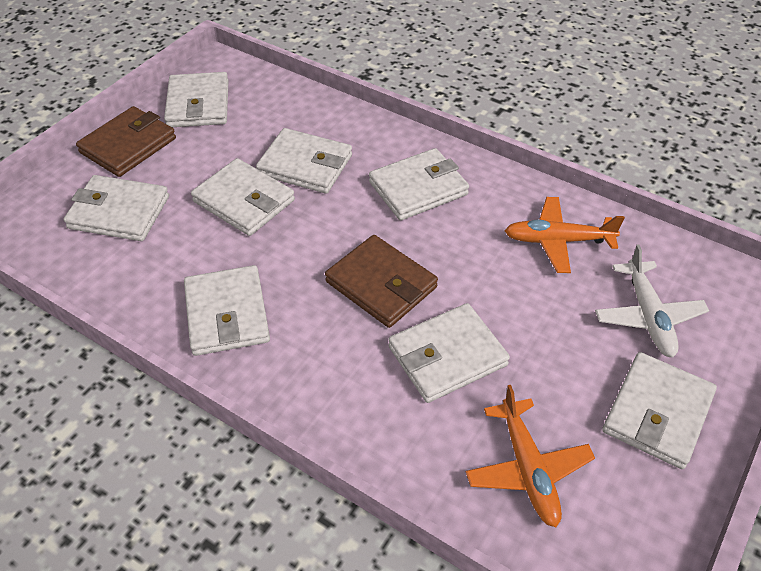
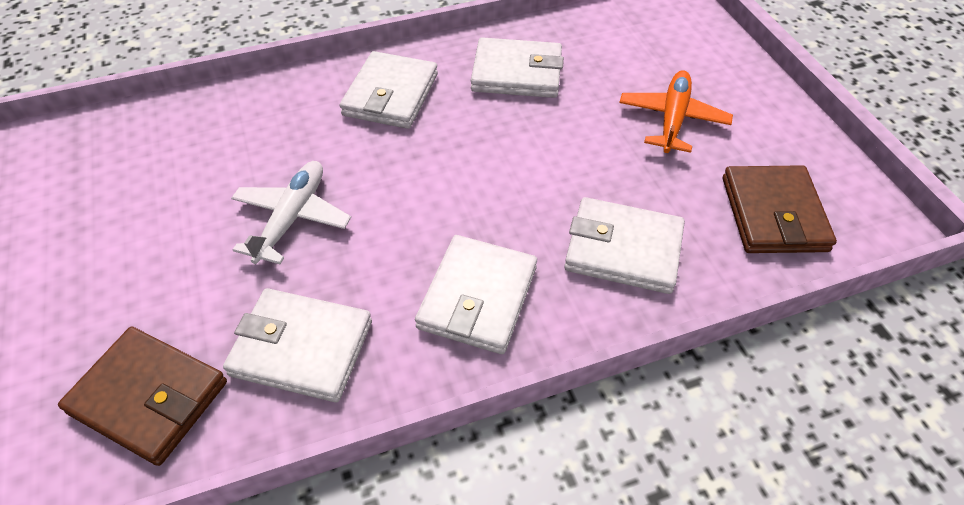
orange plane: 2 -> 1
white wallet: 8 -> 5

